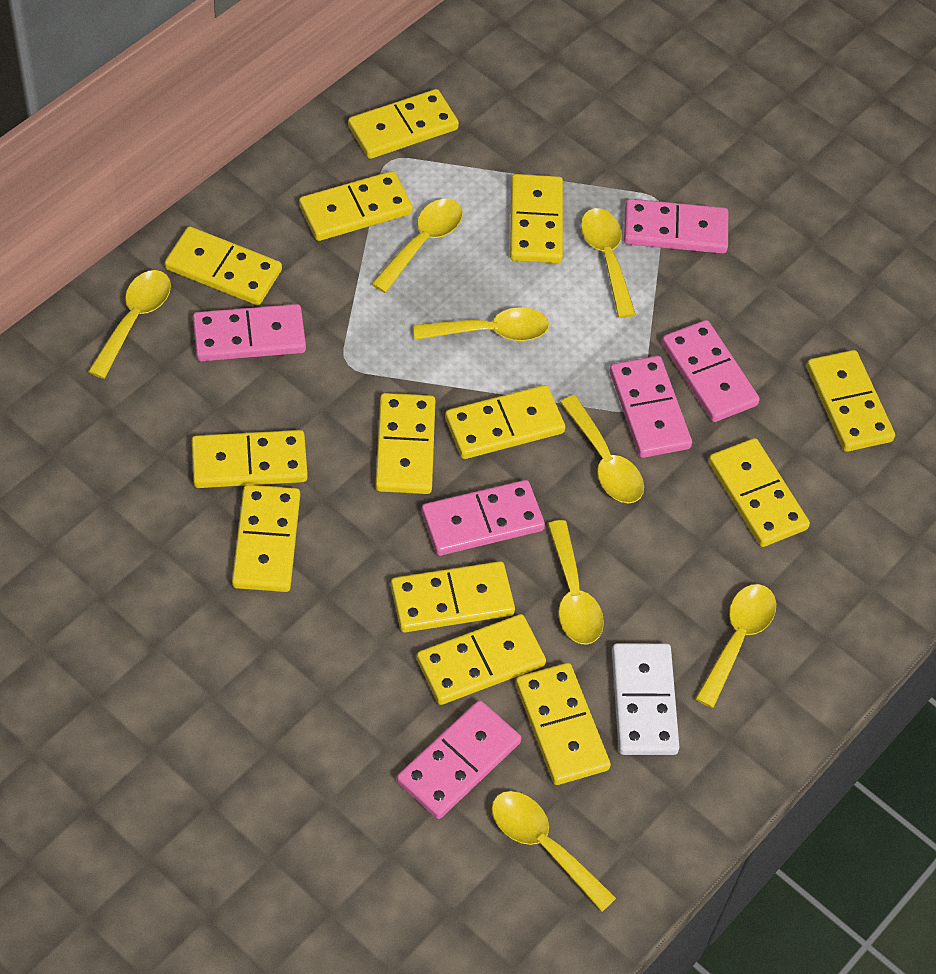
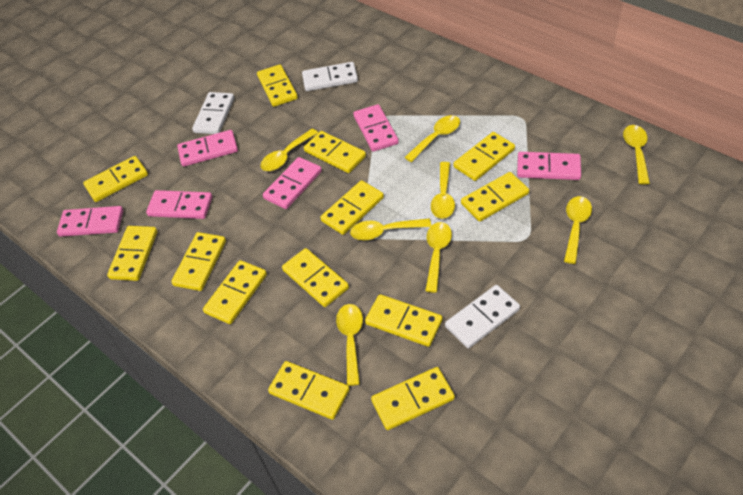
white domino: 1 -> 3

